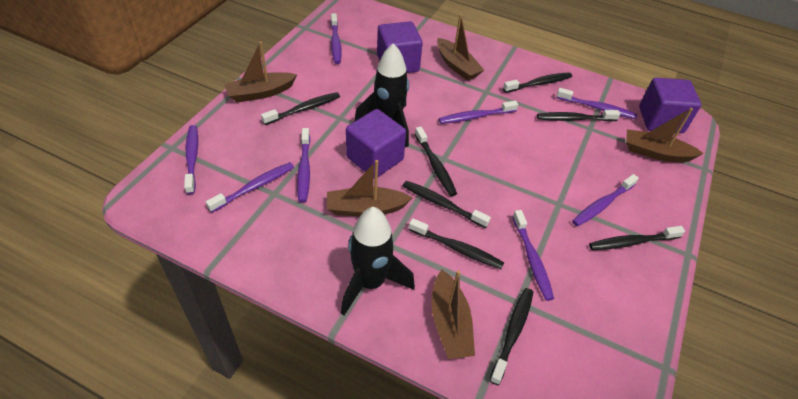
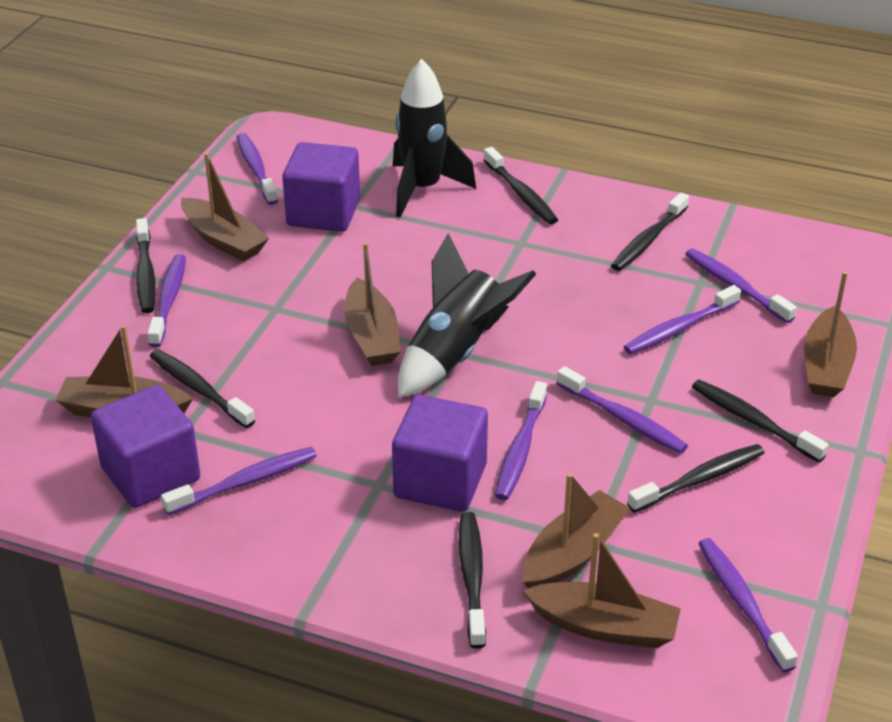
black toothbrush: 8 -> 7
brown boat: 5 -> 6

